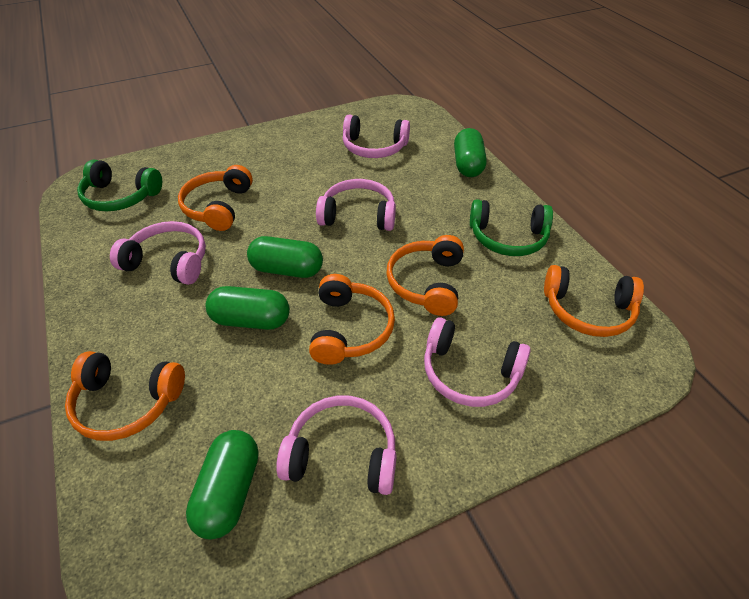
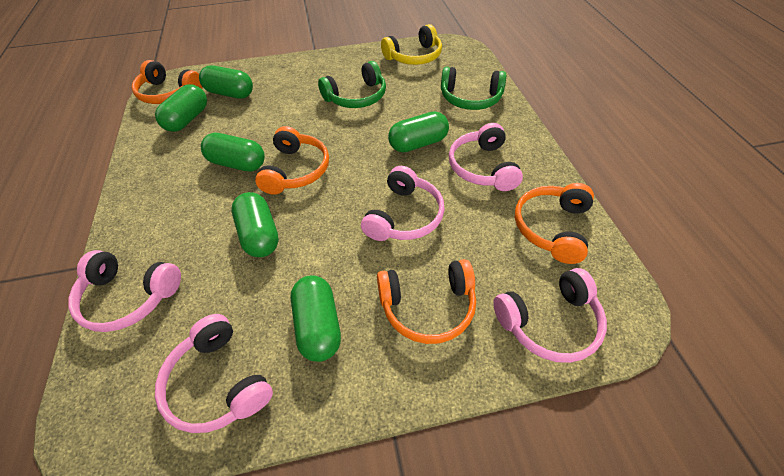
green capsule: 4 -> 6
orange headphones: 5 -> 4
yellow headphones: 0 -> 1

